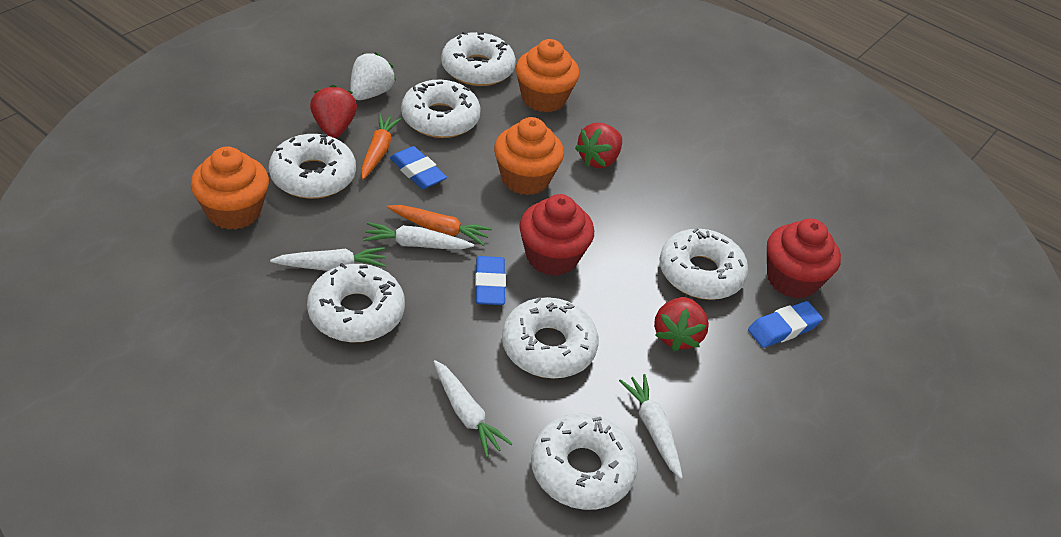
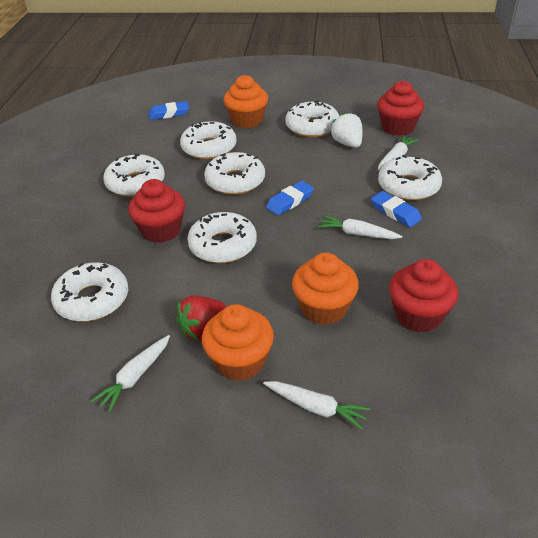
orange carrot: 2 -> 0
red cupcake: 2 -> 3
red strawberry: 3 -> 1

